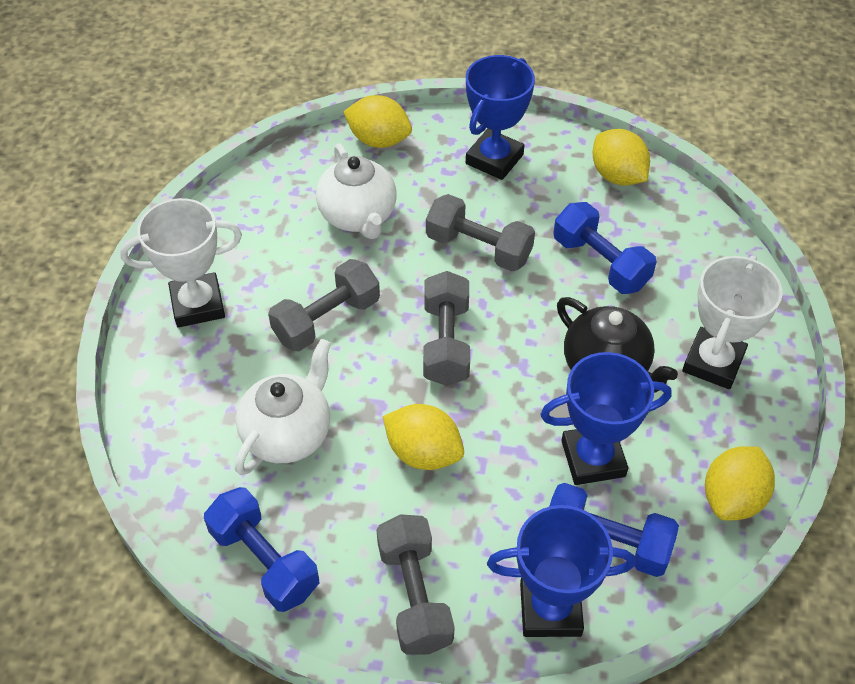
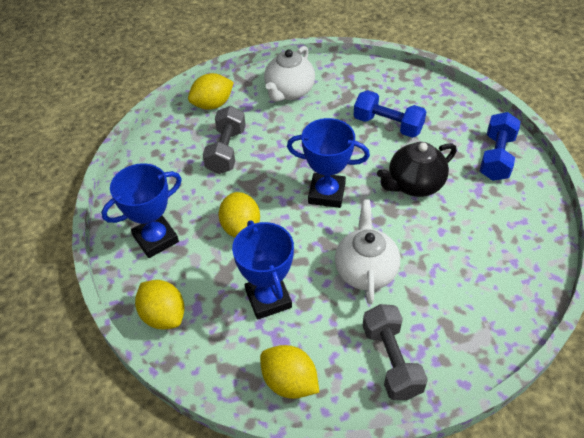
blue dumbbell: 3 -> 2
grey dumbbell: 4 -> 2
white trophy: 2 -> 0

